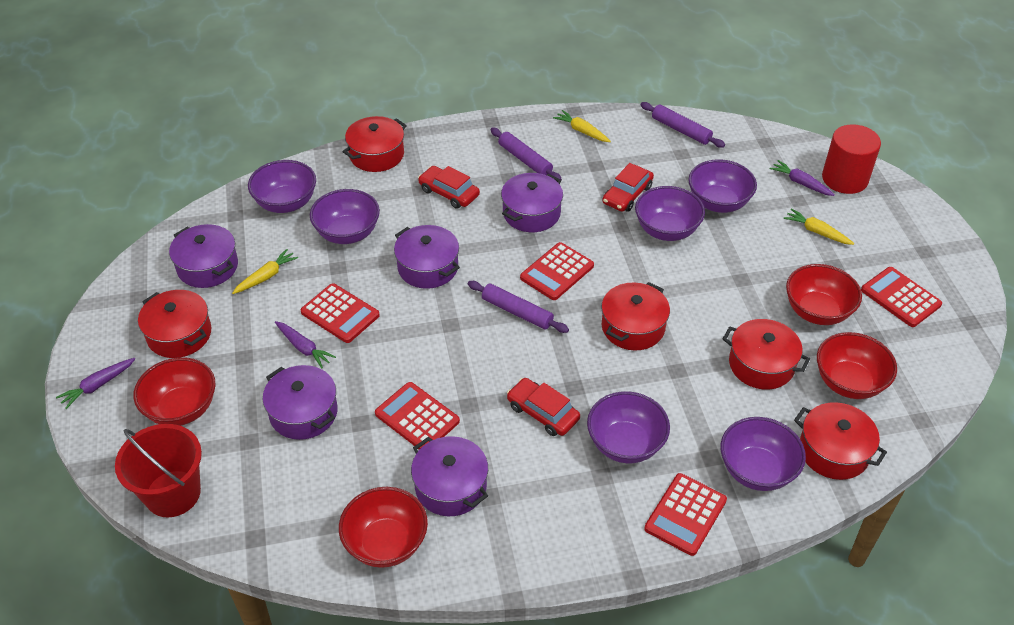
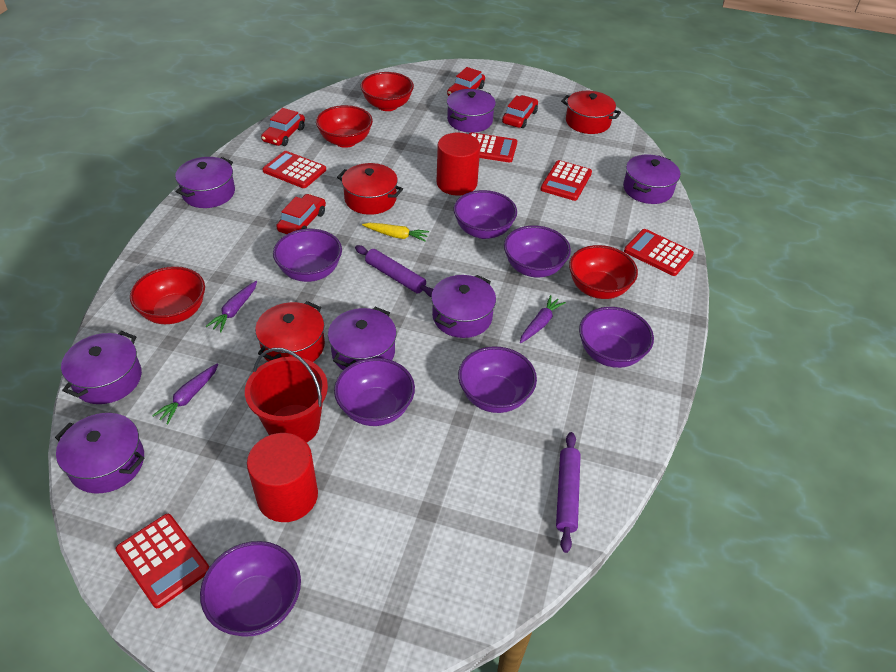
purple bowl: 6 -> 7
purple pot: 5 -> 7
purple rolling pin: 3 -> 2
red car: 3 -> 4
red cylinder: 1 -> 2
red pot: 5 -> 3
yellow carrot: 3 -> 1

